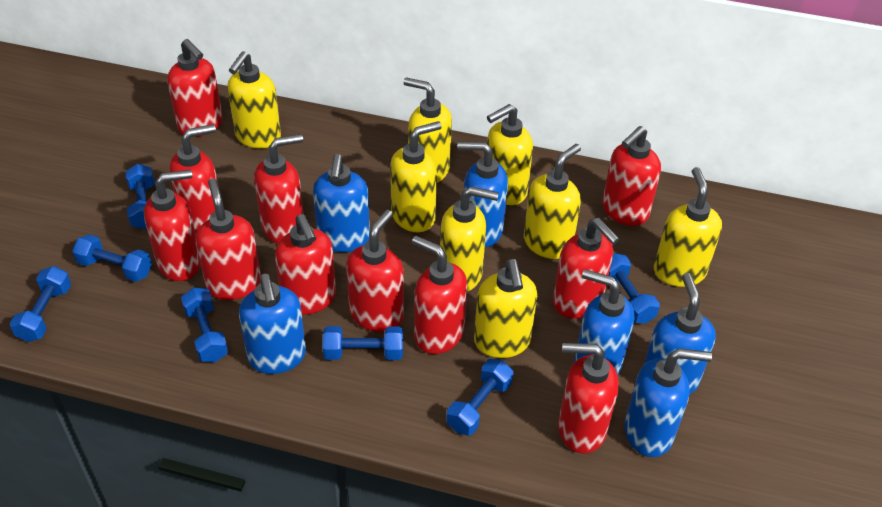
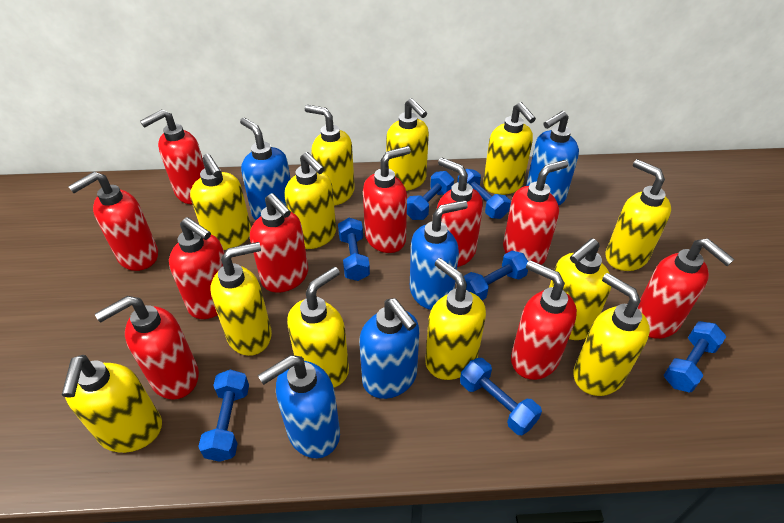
blue soap dispenser: 6 -> 5
red soap dispenser: 11 -> 10
yellow soap dispenser: 8 -> 12

